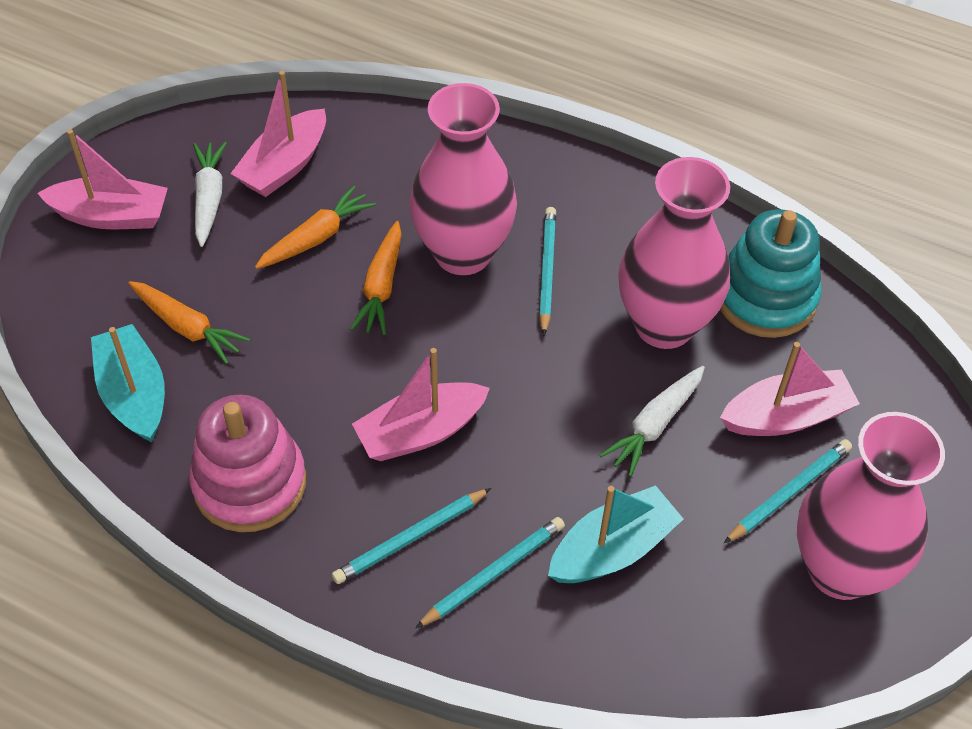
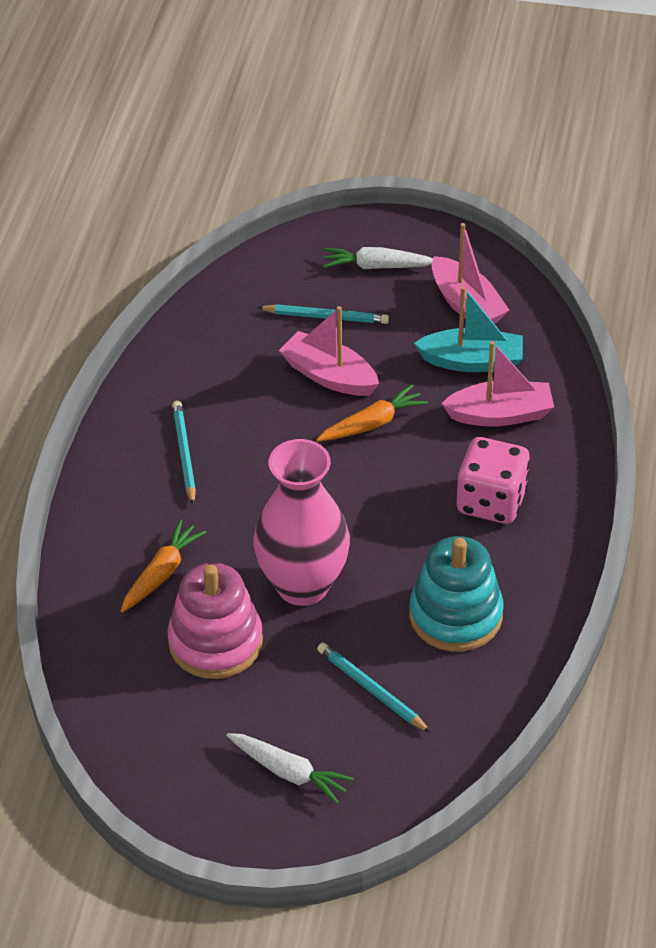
orange carrot: 3 -> 2
pink boat: 4 -> 3
pink dice: 0 -> 1
pink vase: 3 -> 1
turquoise boat: 2 -> 1
turquoise pencil: 4 -> 3

